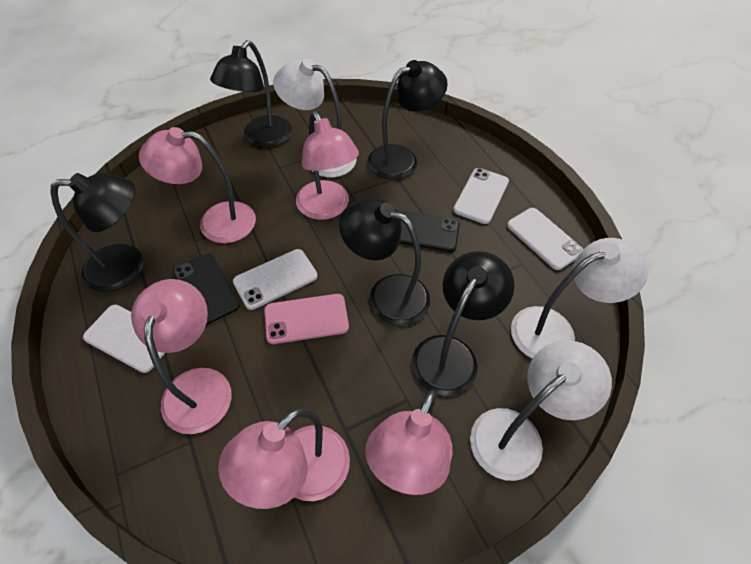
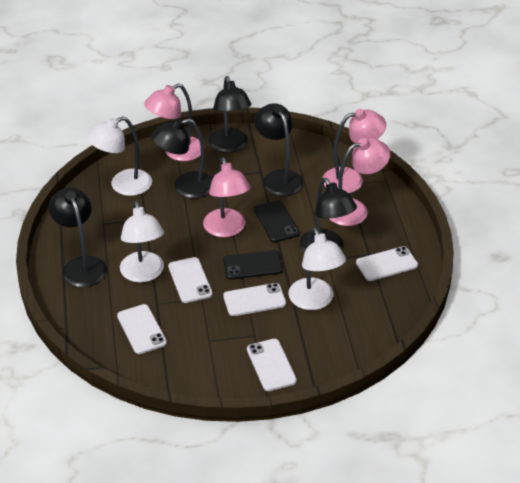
pink lamp: 5 -> 4
pink phone: 1 -> 0
white phone: 4 -> 5

